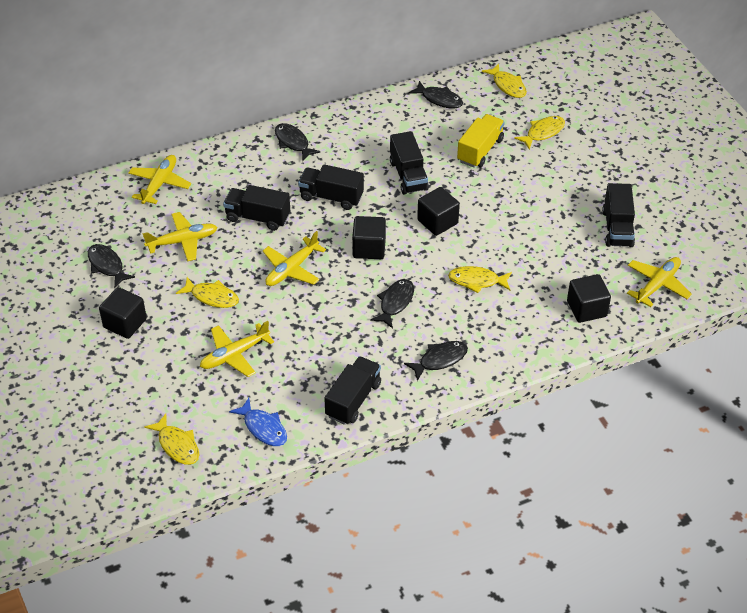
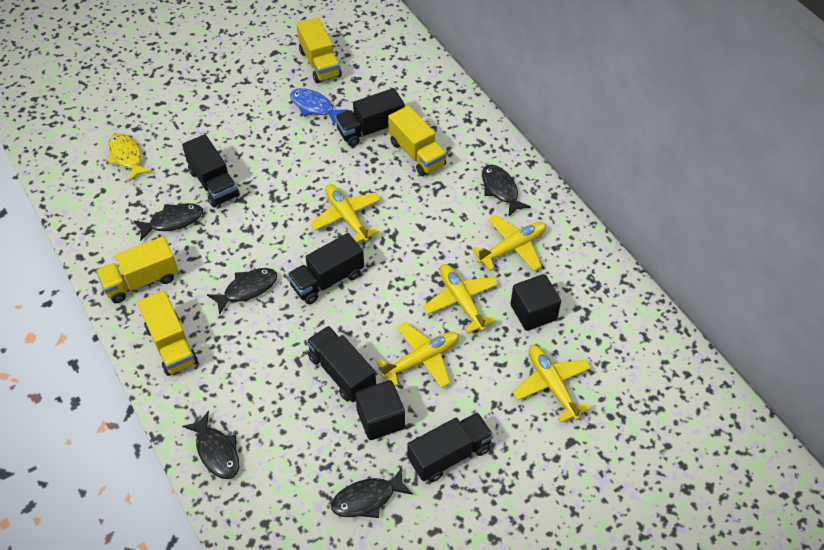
black cube: 4 -> 2
yellow fish: 5 -> 1
yellow truck: 1 -> 4

